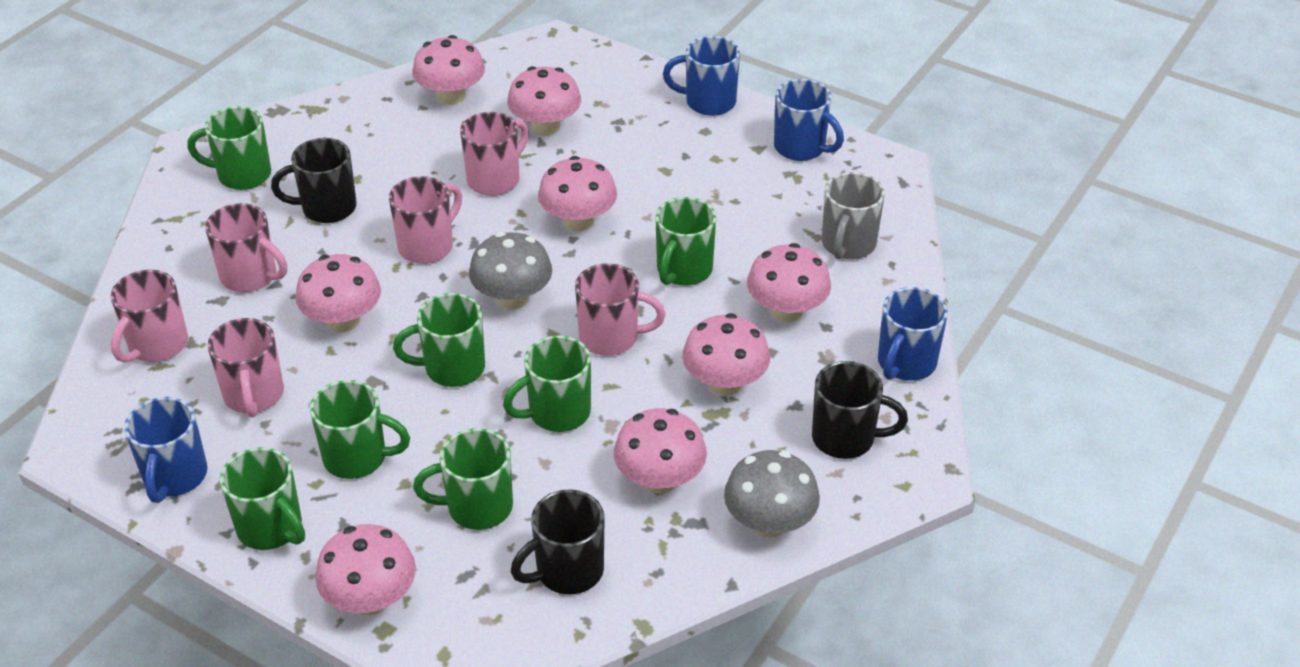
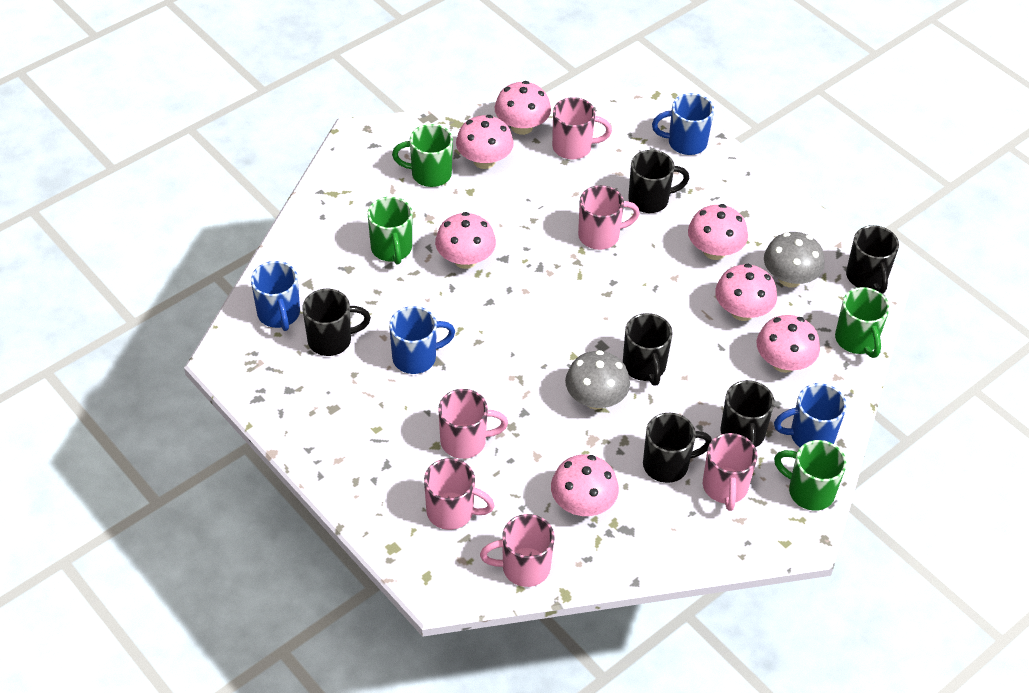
black mug: 3 -> 6
green mug: 7 -> 4
grey mug: 1 -> 0
pink mushroom: 8 -> 7

